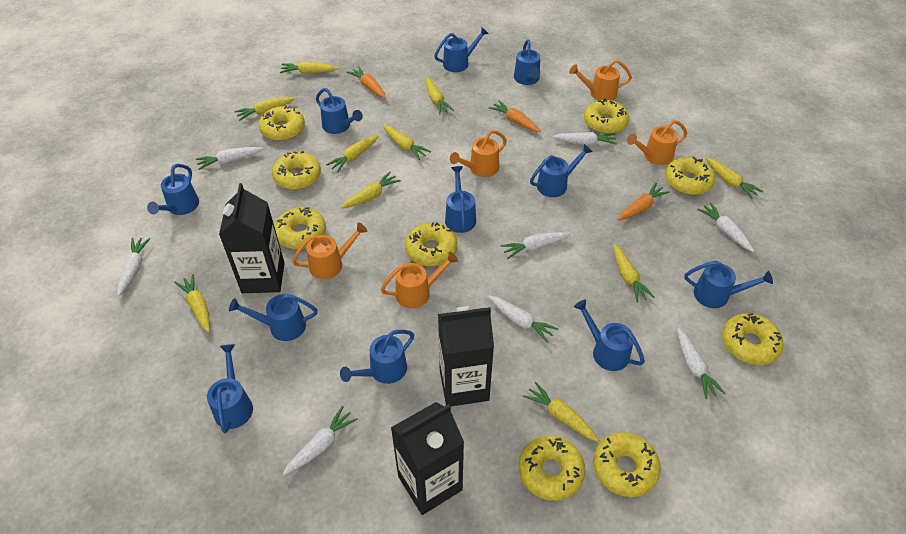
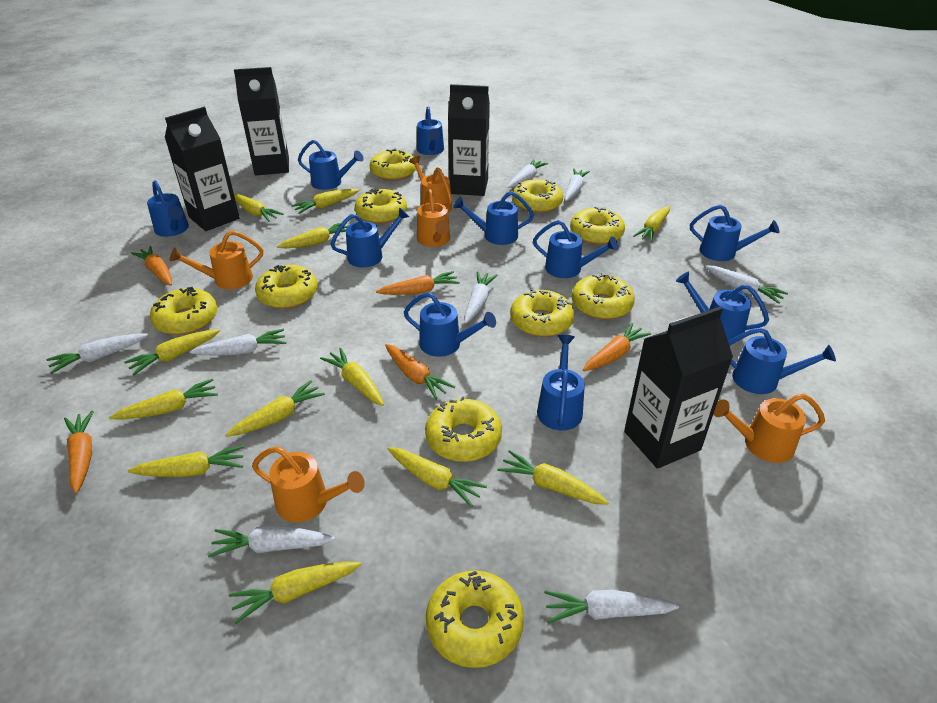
black carton: 3 -> 4
orange carrot: 3 -> 5
yellow carrot: 10 -> 12
yellow donut: 9 -> 10

